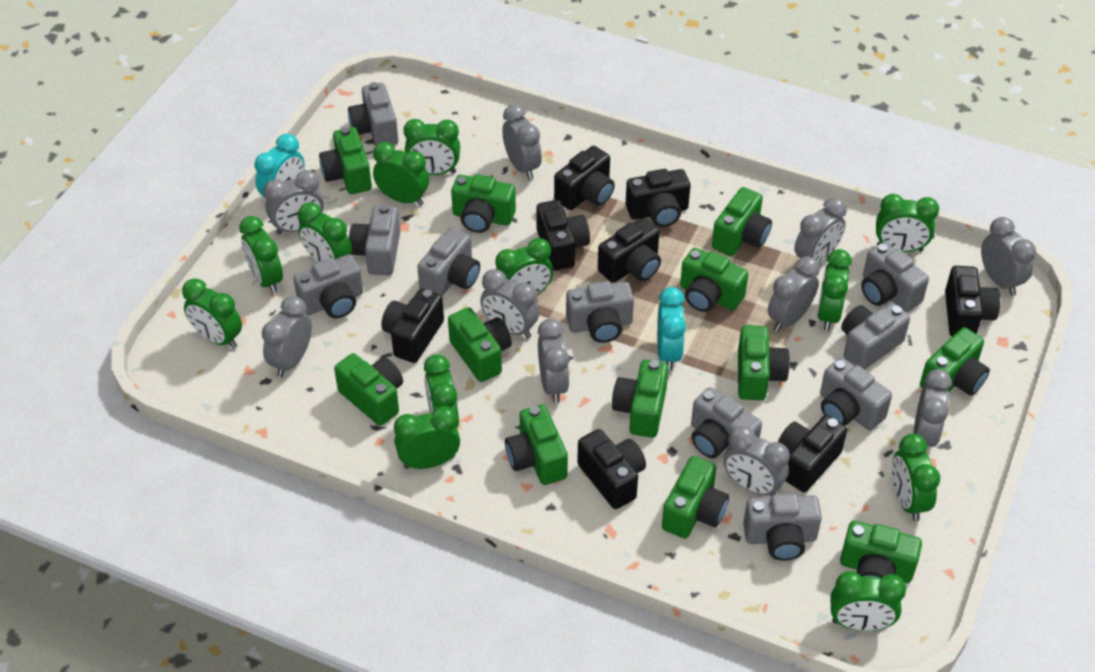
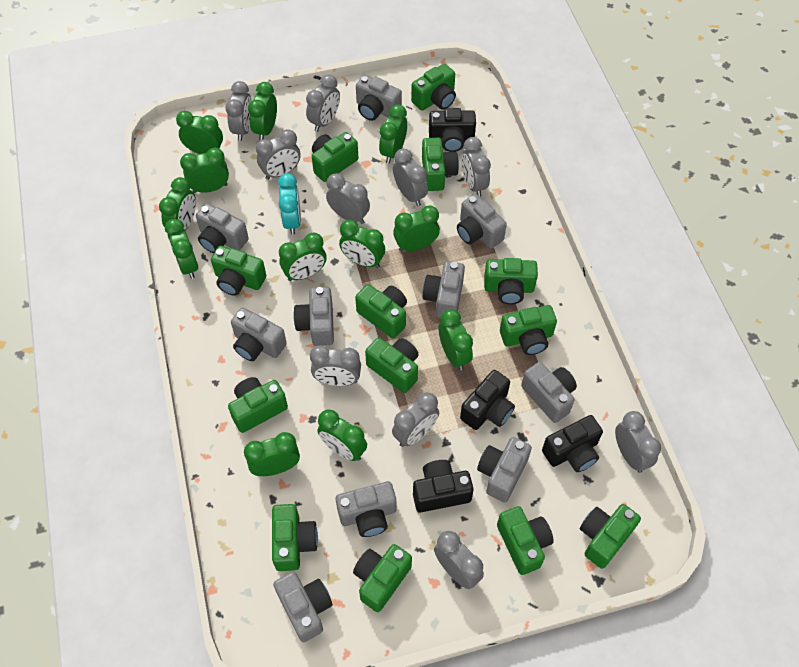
black camera: 8 -> 4
green camera: 12 -> 13
turquoise clock: 2 -> 1

